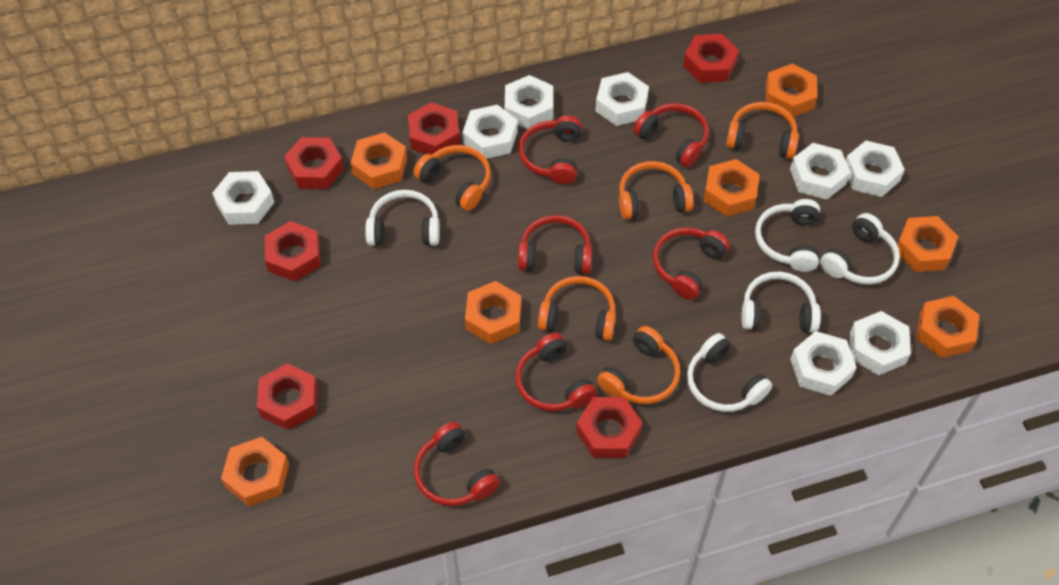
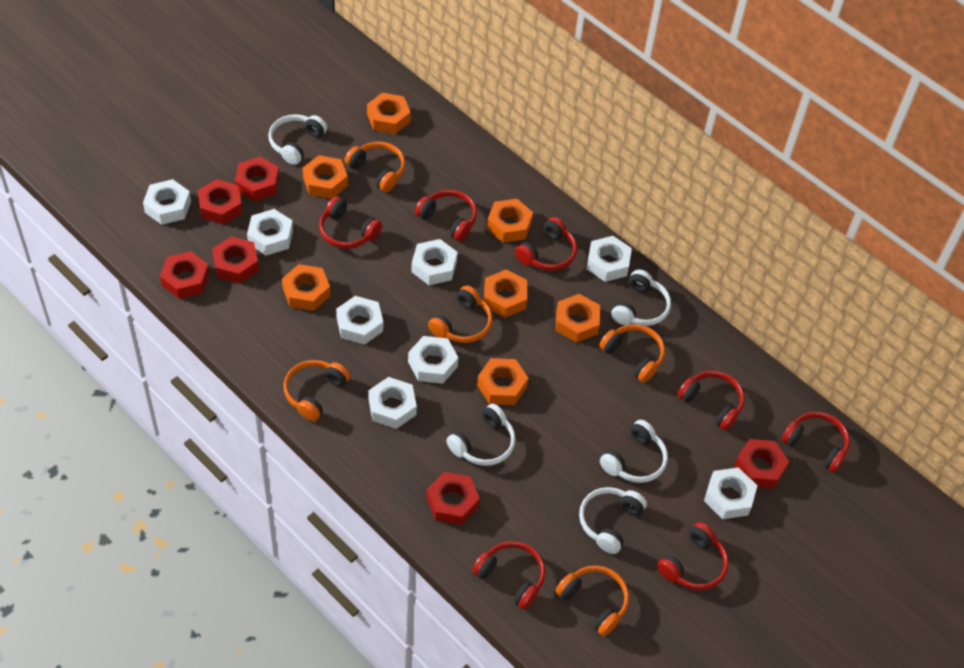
red headphones: 6 -> 7

